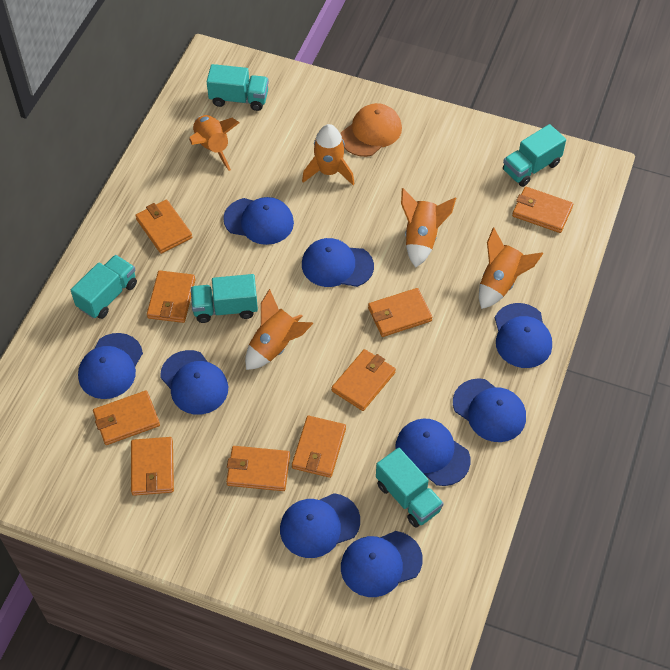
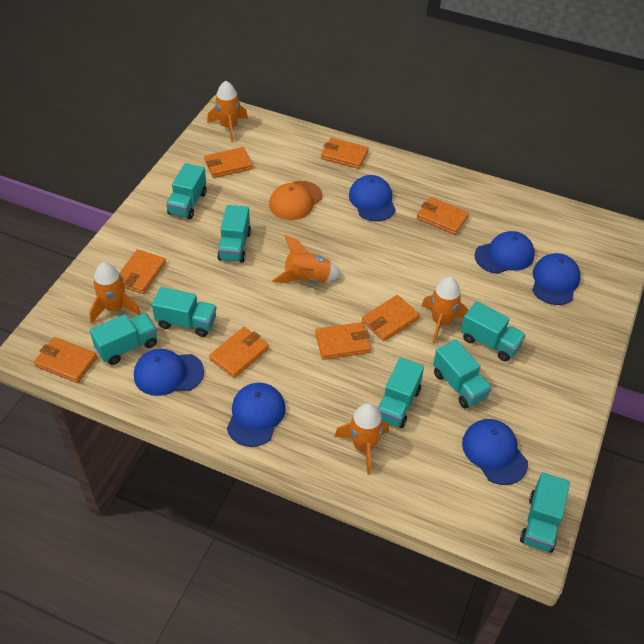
blue cap: 9 -> 6
orange wallet: 9 -> 8
turquoise truck: 5 -> 8

